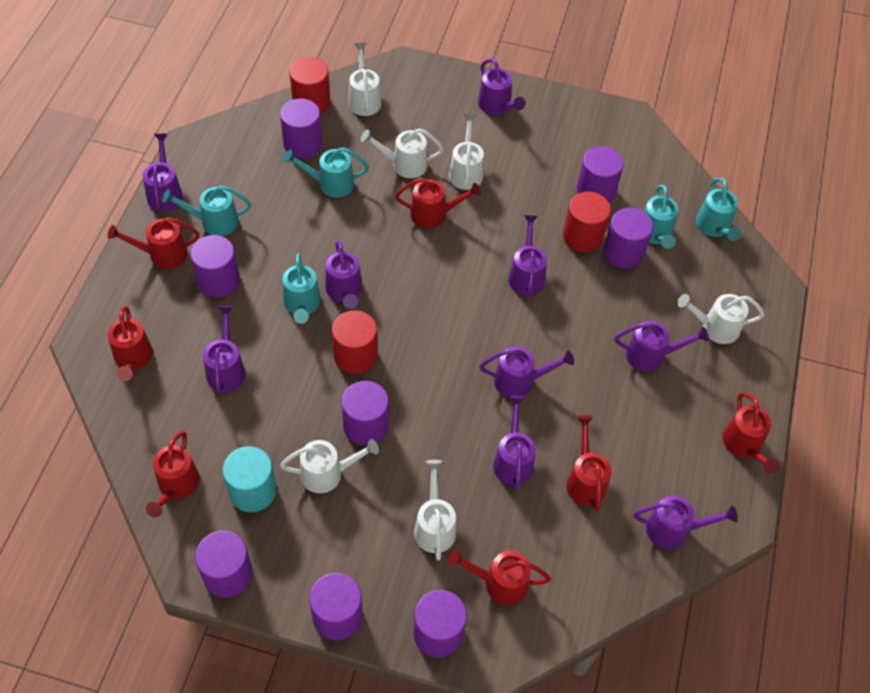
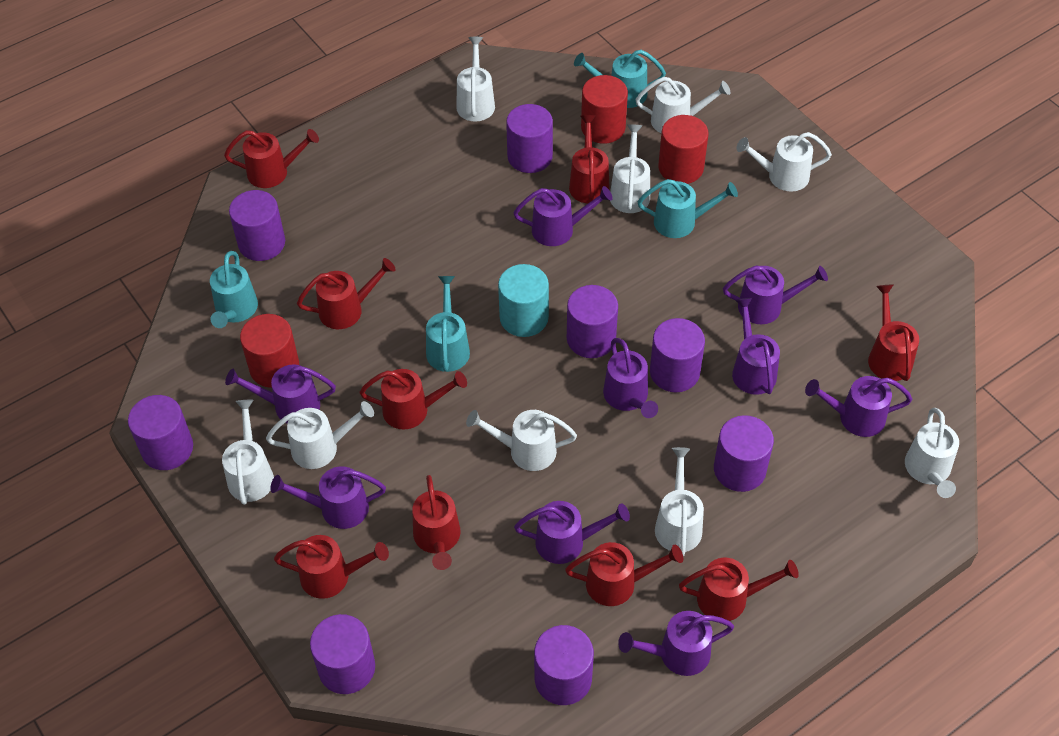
red watering can: 7 -> 9
turquoise watering can: 5 -> 4
white watering can: 6 -> 9

